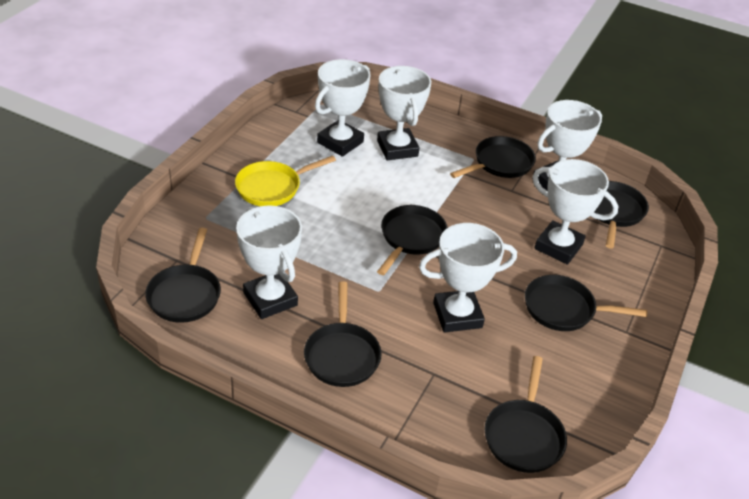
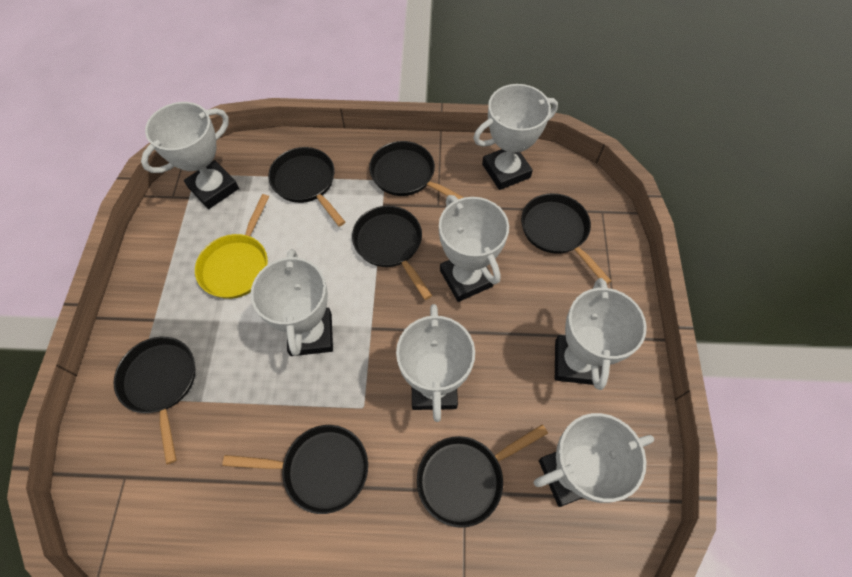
white trophy: 6 -> 7

